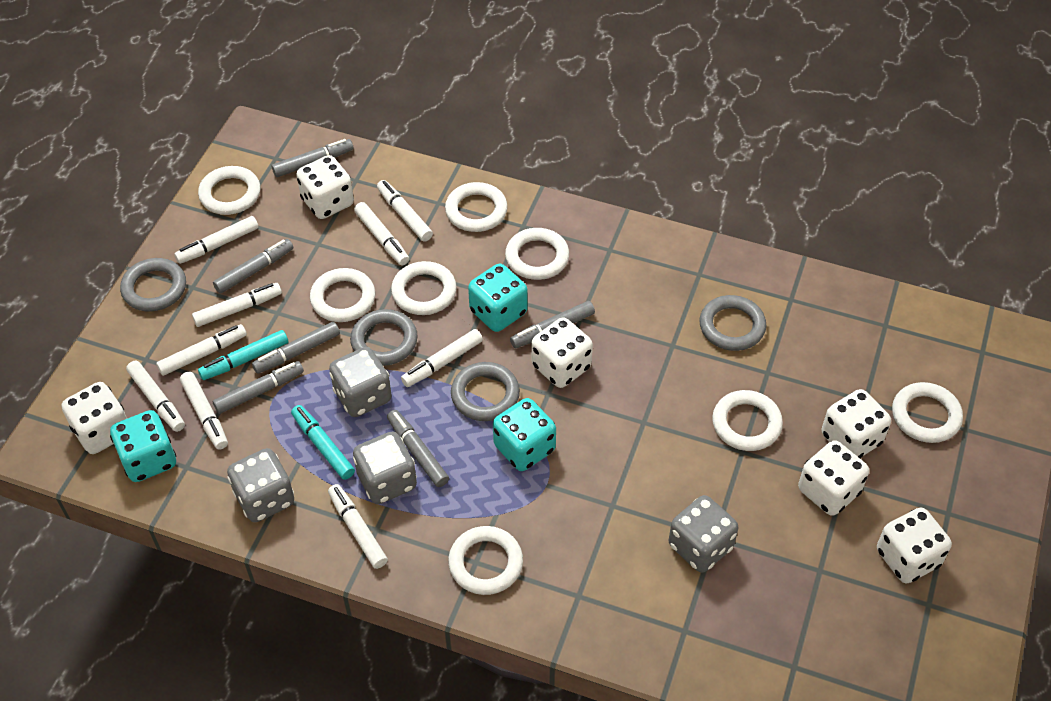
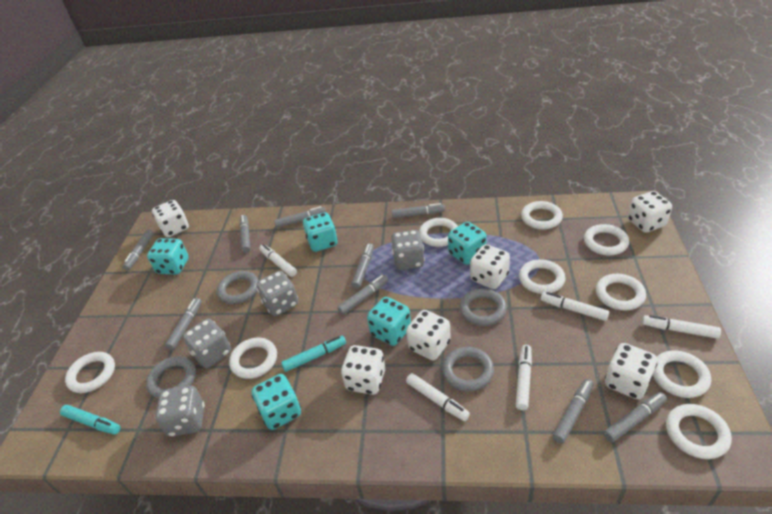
grey marker: 6 -> 9
turquoise dice: 3 -> 5
white marker: 9 -> 5
white ring: 8 -> 9

